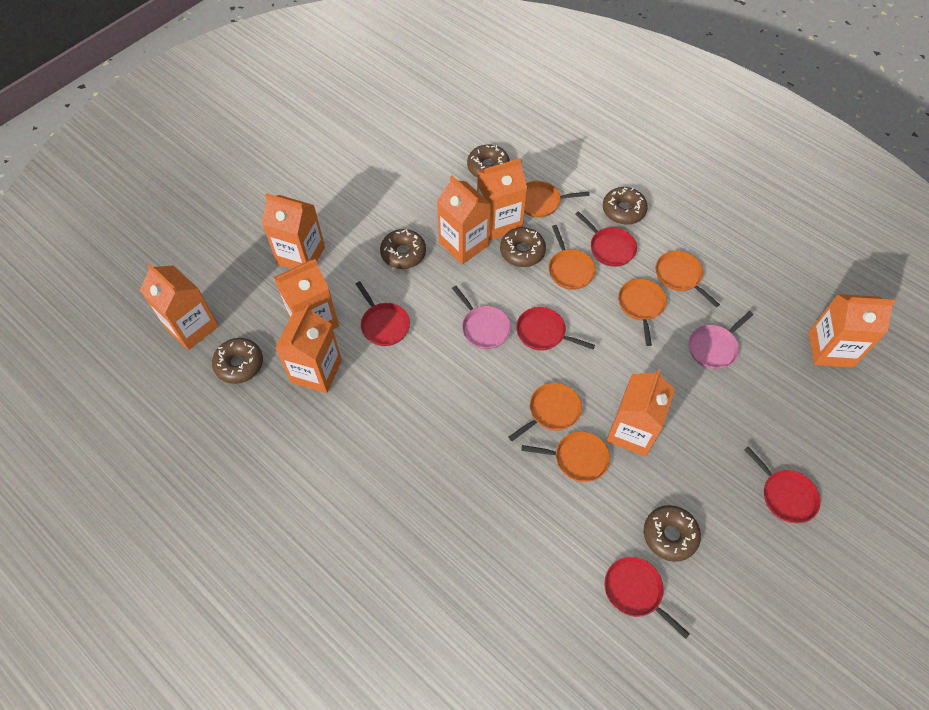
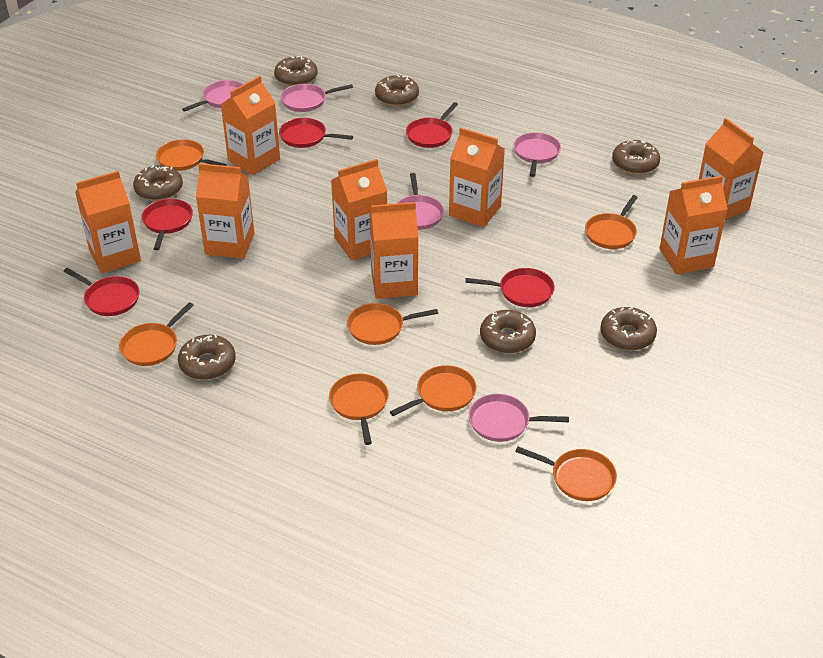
brown donut: 6 -> 7
orange pan: 6 -> 7
pink pan: 2 -> 5

